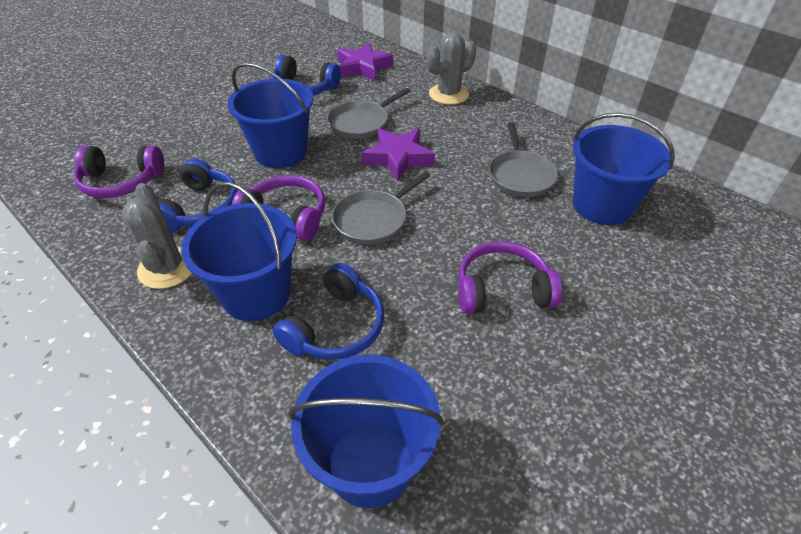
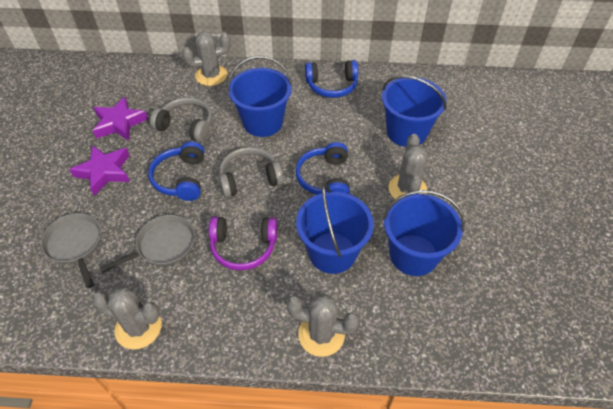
grey cactus: 2 -> 4
grey headphones: 0 -> 2
grey pan: 3 -> 2
purple headphones: 3 -> 1

